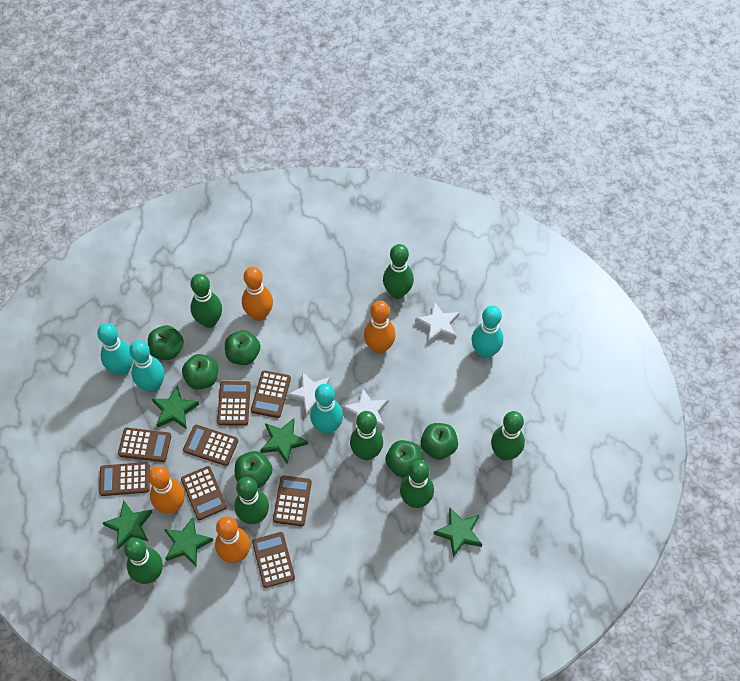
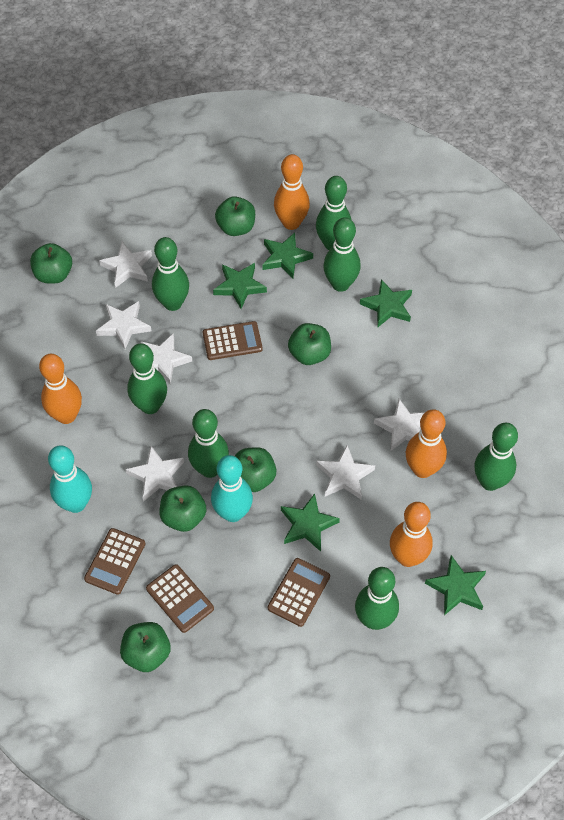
brown calculator: 8 -> 4
turquoise bowling pin: 4 -> 2
white star: 3 -> 6

